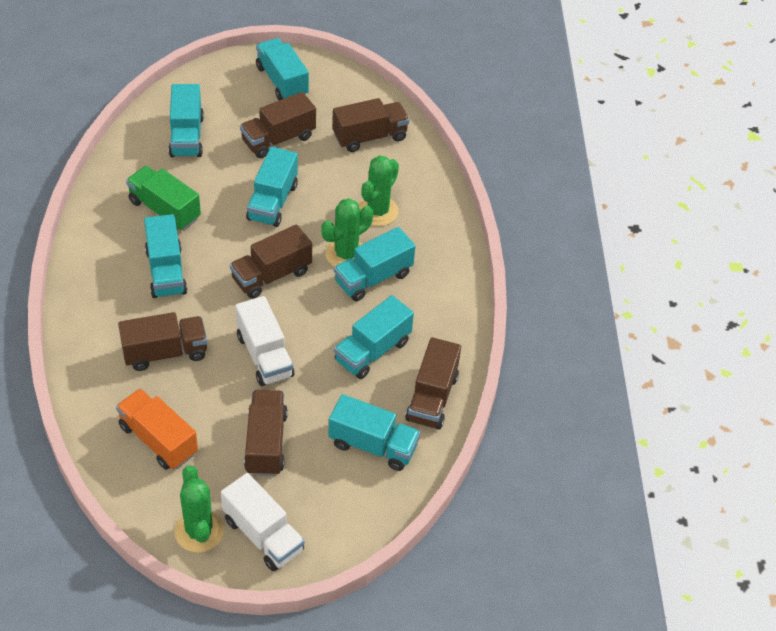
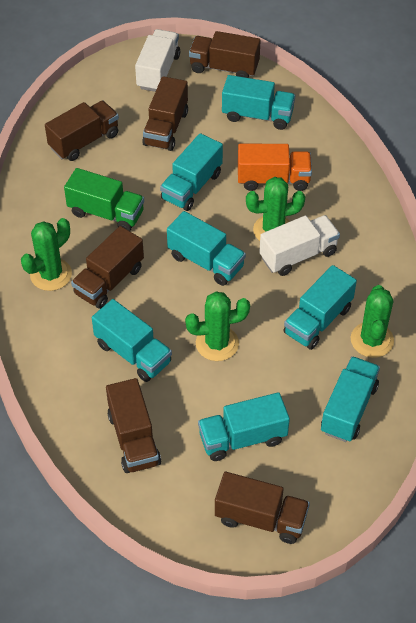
green cactus: 3 -> 4

